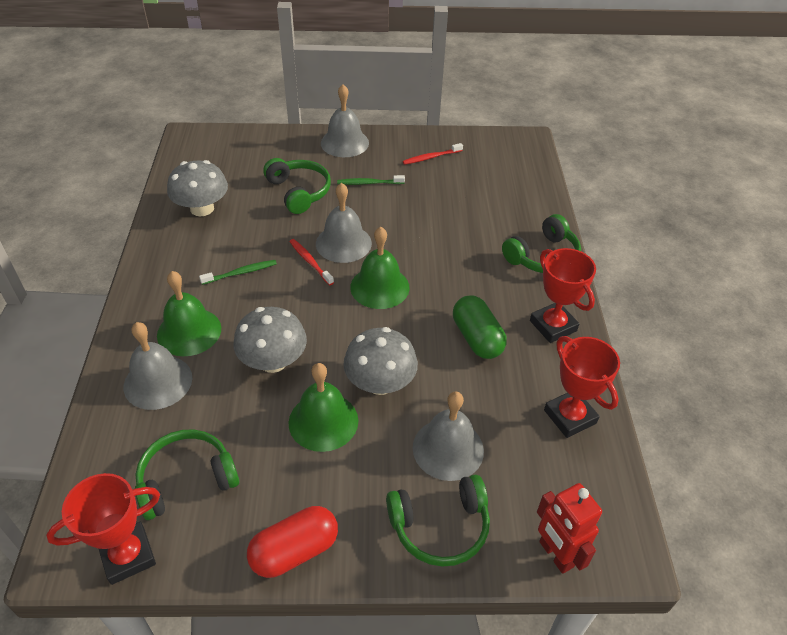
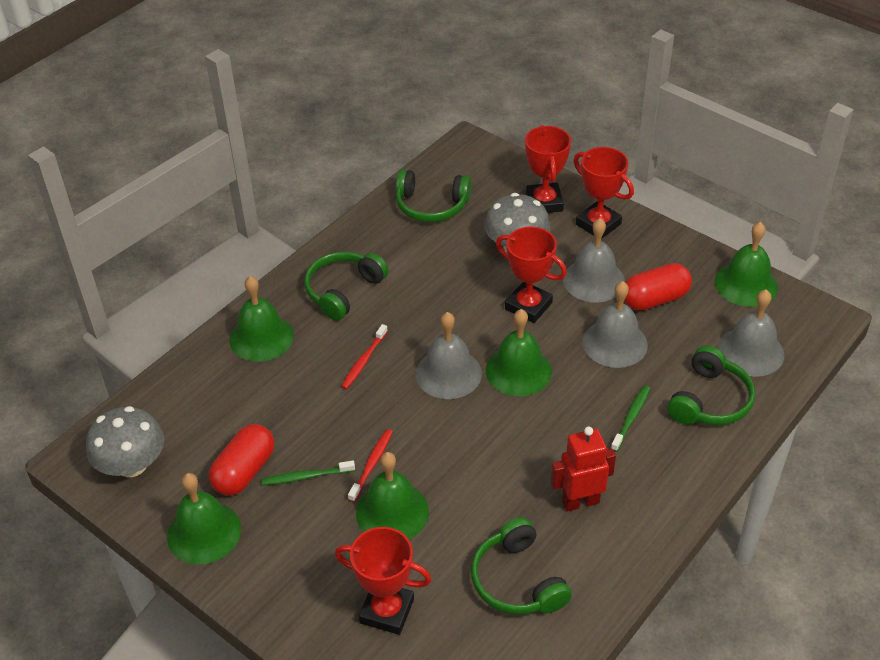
green bell: 3 -> 5
green capsule: 1 -> 0
grey mushroom: 3 -> 2
red capsule: 1 -> 2
red trophy: 3 -> 4

